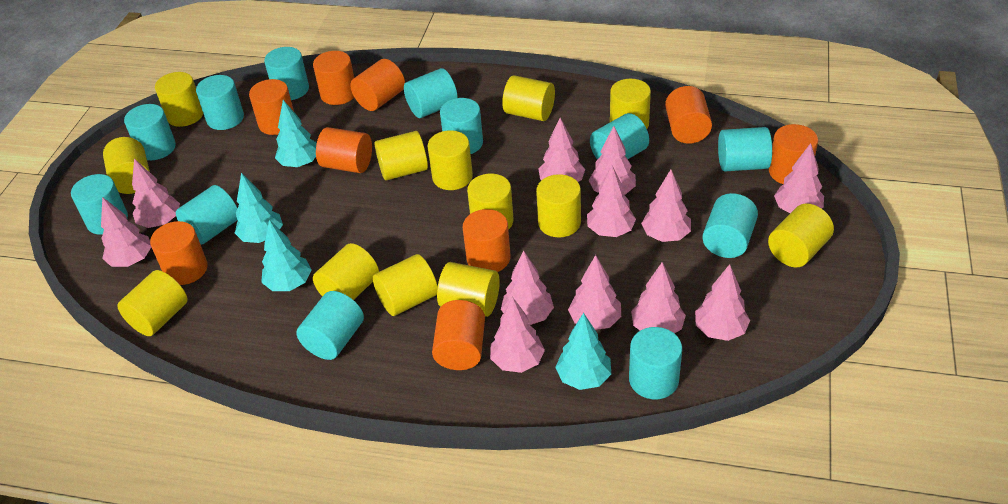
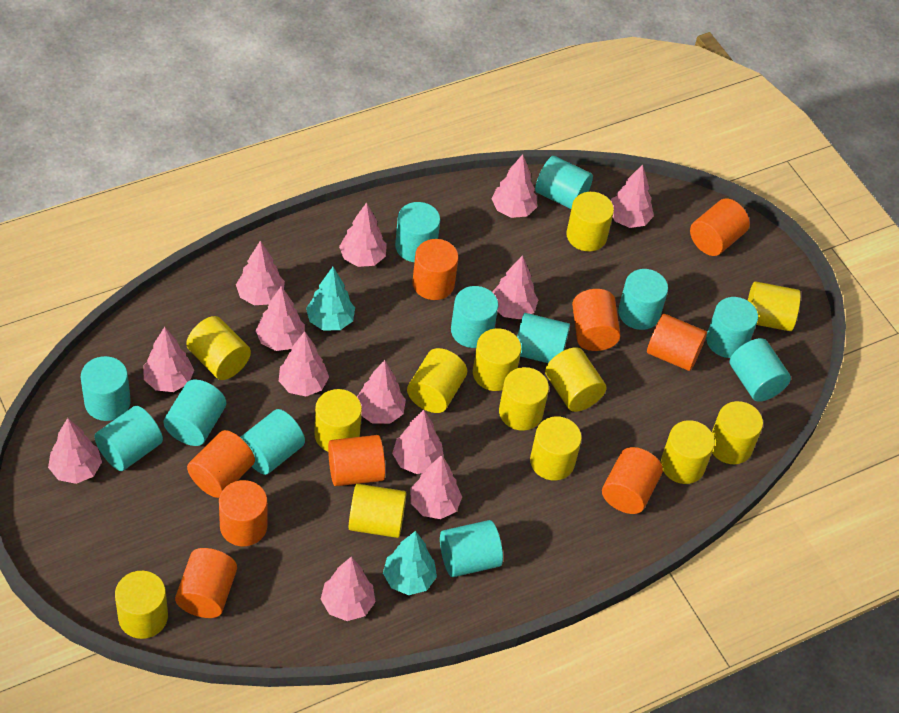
pink tree: 12 -> 13
turquoise tree: 4 -> 2

